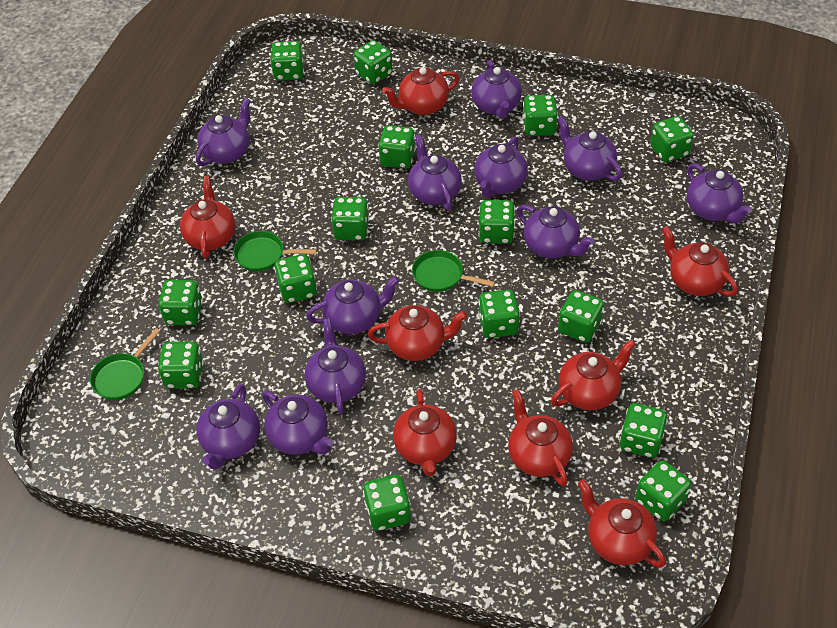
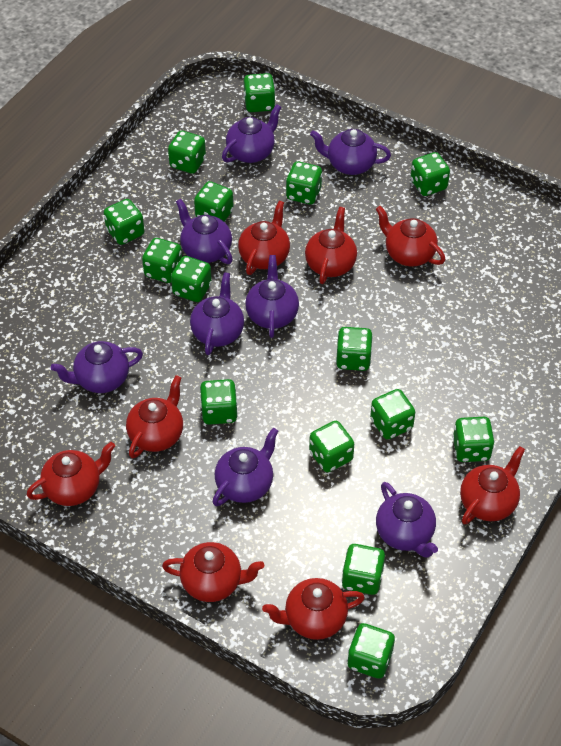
green pan: 3 -> 0
purple teapot: 11 -> 8

